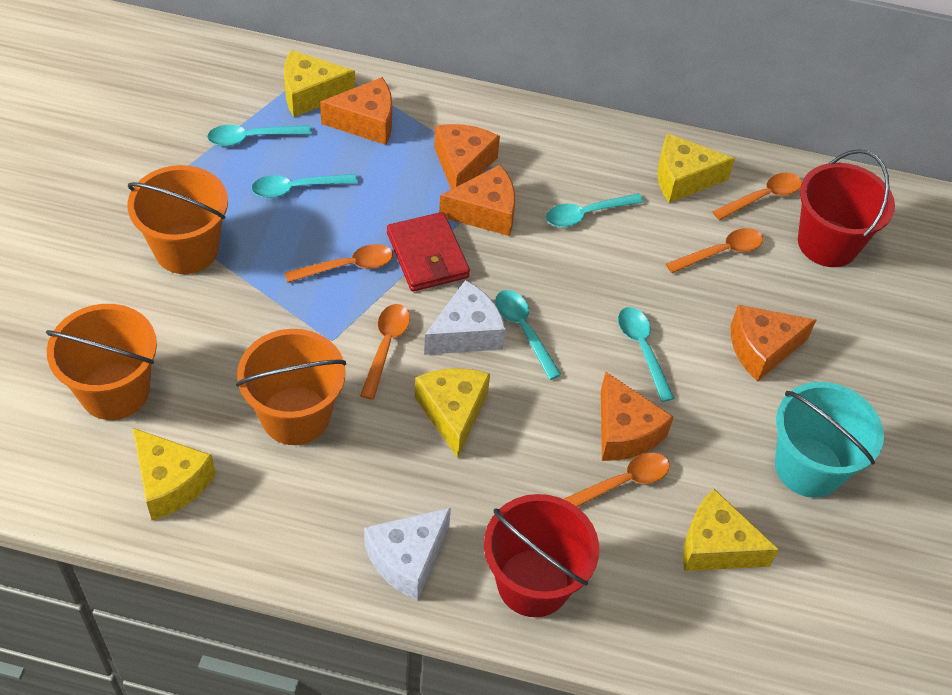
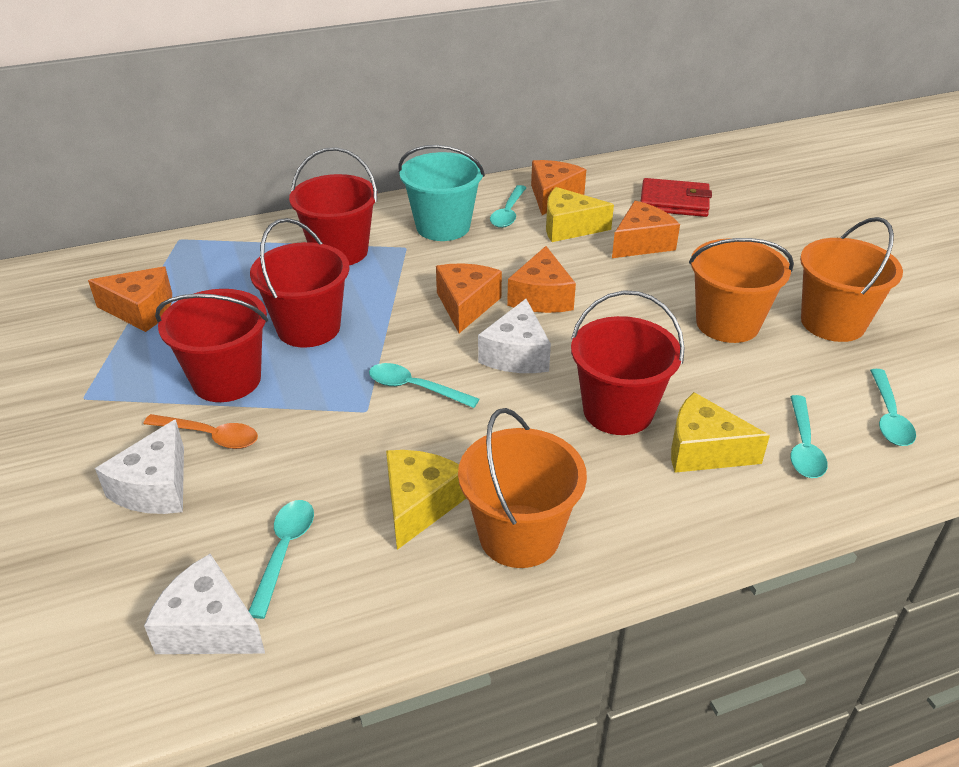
orange spoon: 5 -> 1
red bucket: 2 -> 4
white cheese: 2 -> 3
yellow cheese: 5 -> 3

